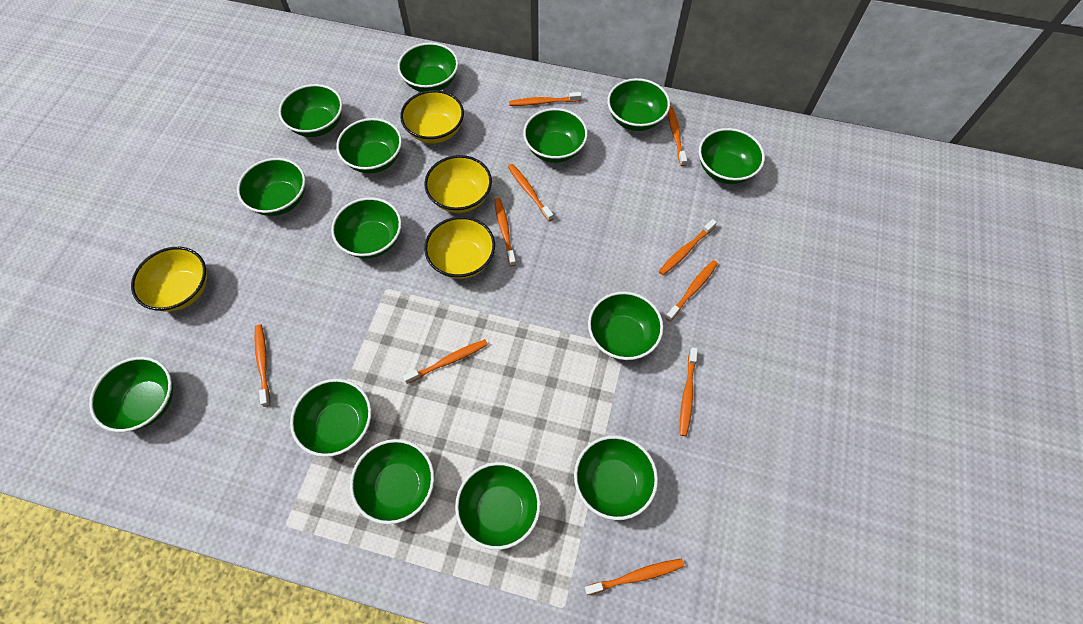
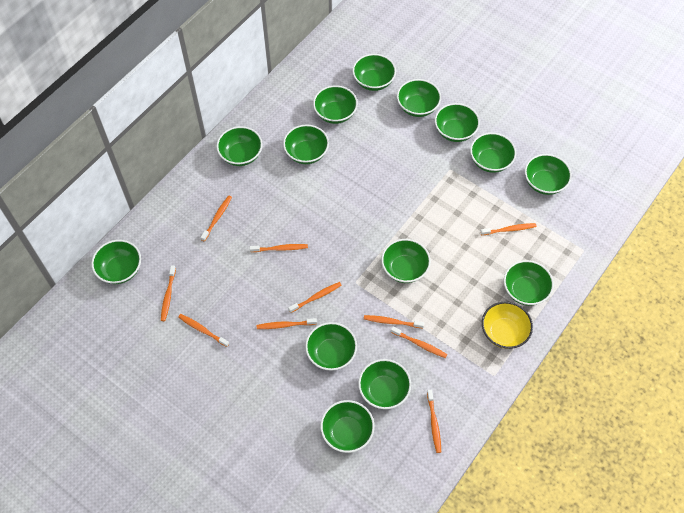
yellow bowl: 4 -> 1

